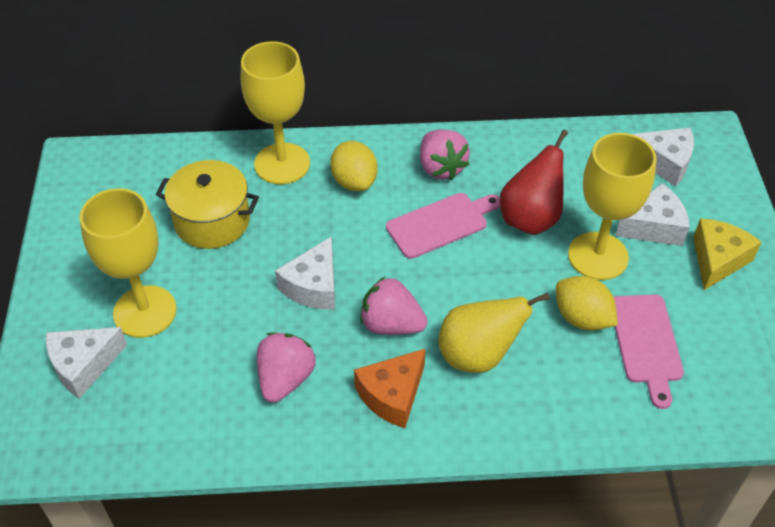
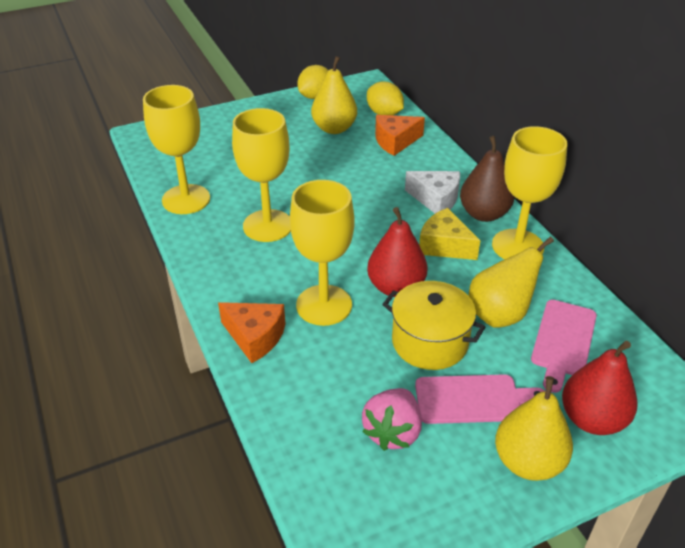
brown pear: 0 -> 1
orange cheese: 1 -> 2
pink strawberry: 3 -> 1
red pear: 1 -> 2
white cheese: 4 -> 1
yellow goblet: 3 -> 4
yellow pear: 1 -> 3

